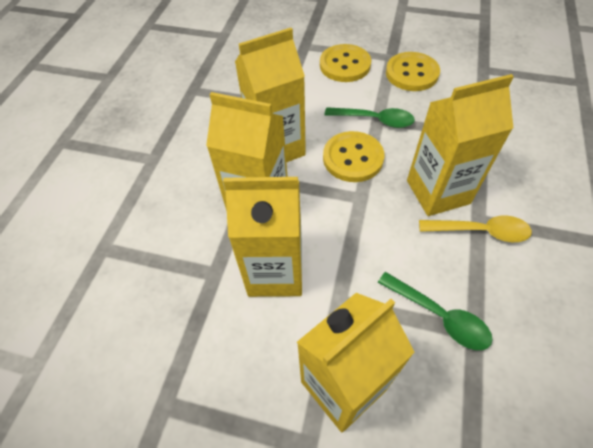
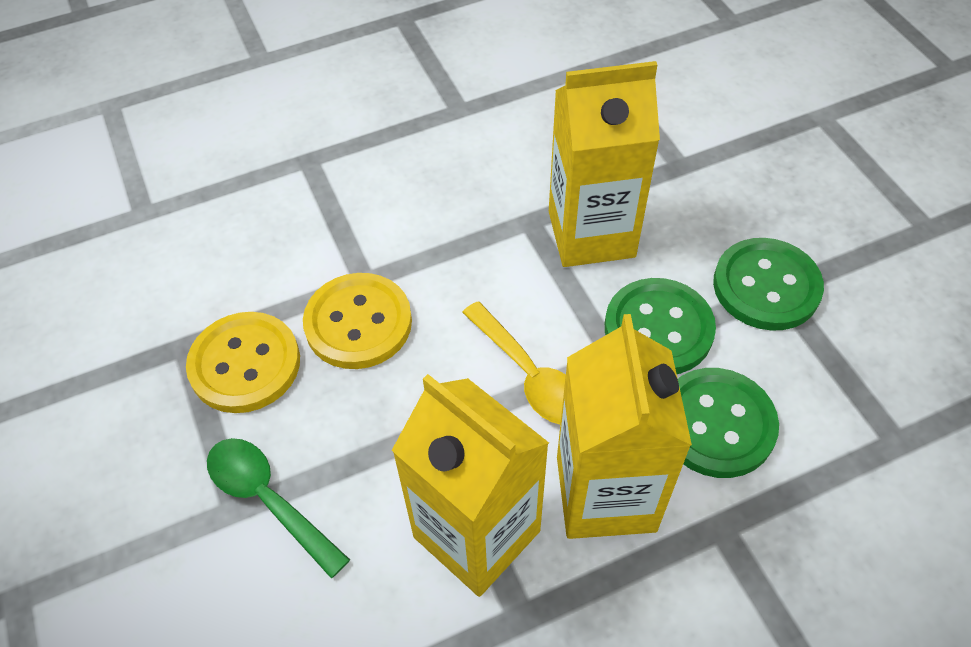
green button: 0 -> 3
green spoon: 2 -> 1
yellow button: 3 -> 2
yellow carton: 5 -> 3

